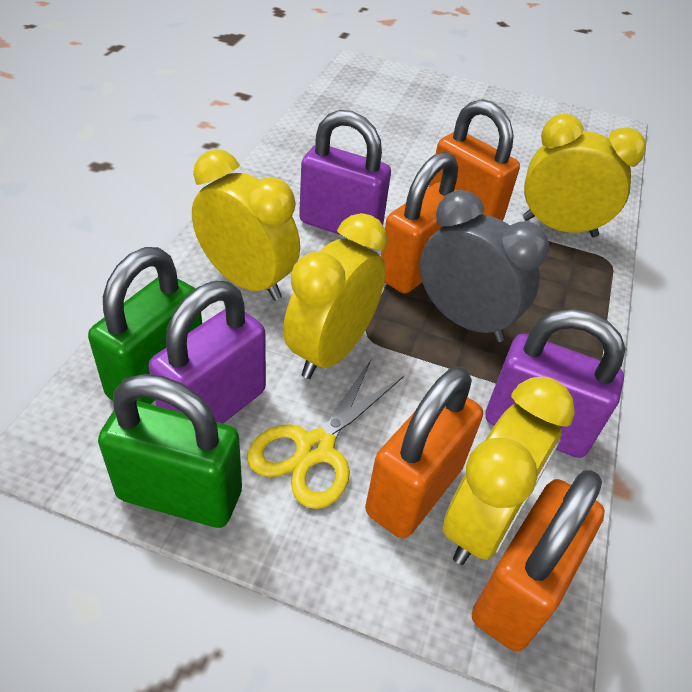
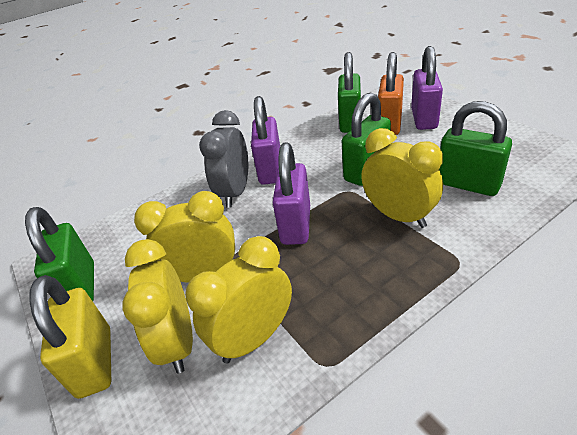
green padlock: 2 -> 4
orange padlock: 4 -> 1
yellow padlock: 0 -> 1
yellow scissors: 1 -> 0

